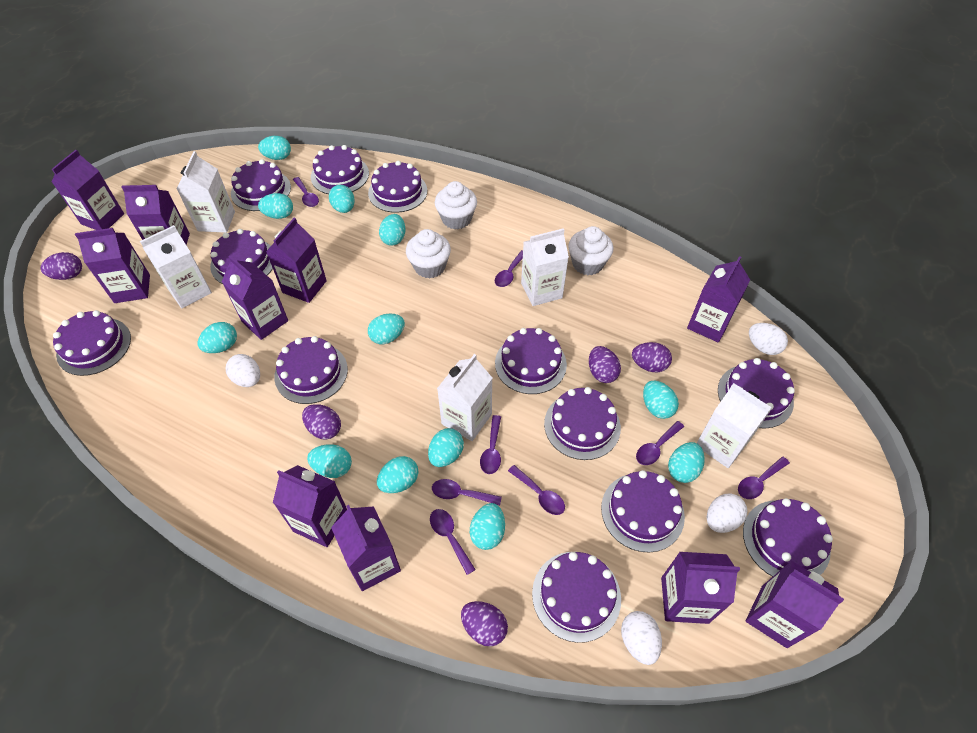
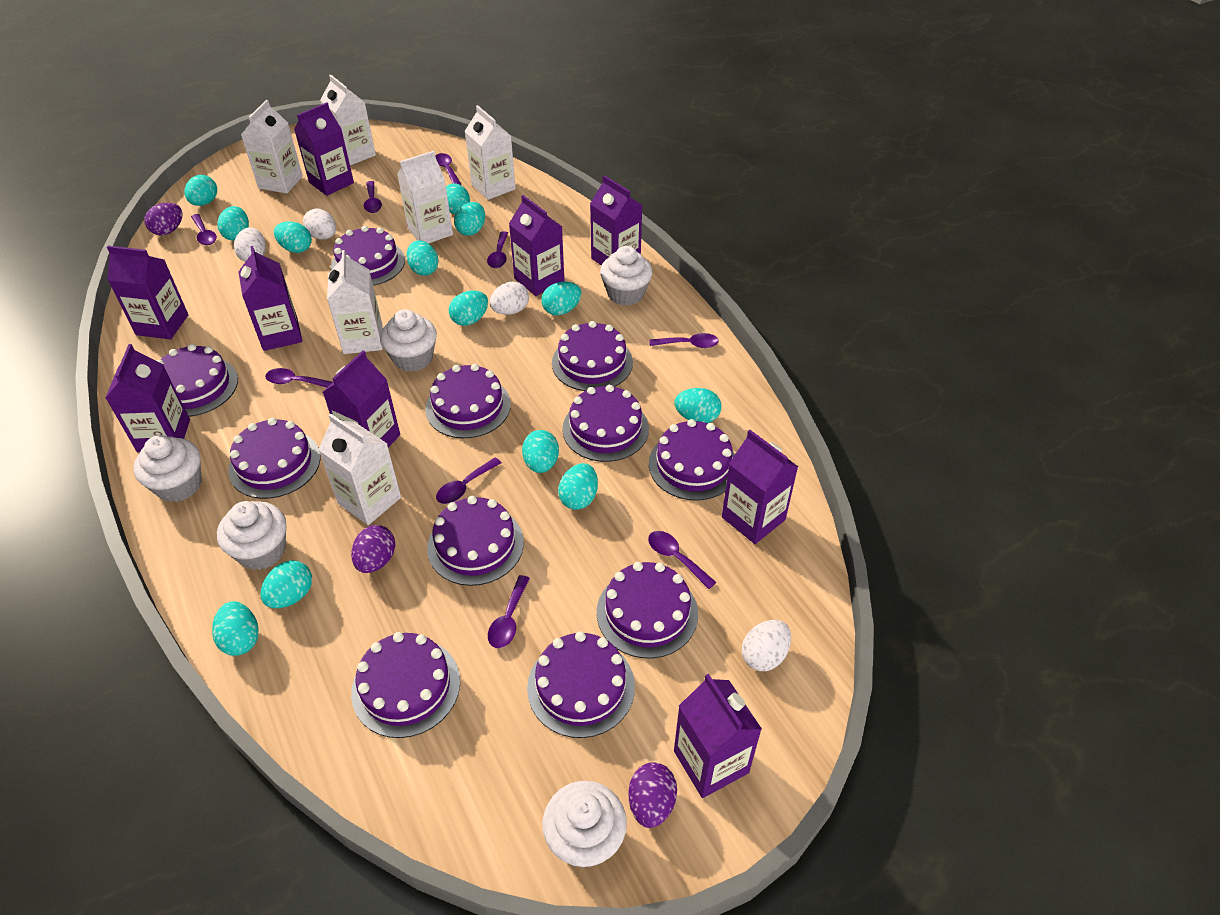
purple cake: 12 -> 11
purple carton: 10 -> 9
purple egg: 5 -> 3
purple spoon: 8 -> 9
turquoise egg: 12 -> 13
white carton: 5 -> 6
white cupcake: 3 -> 5

